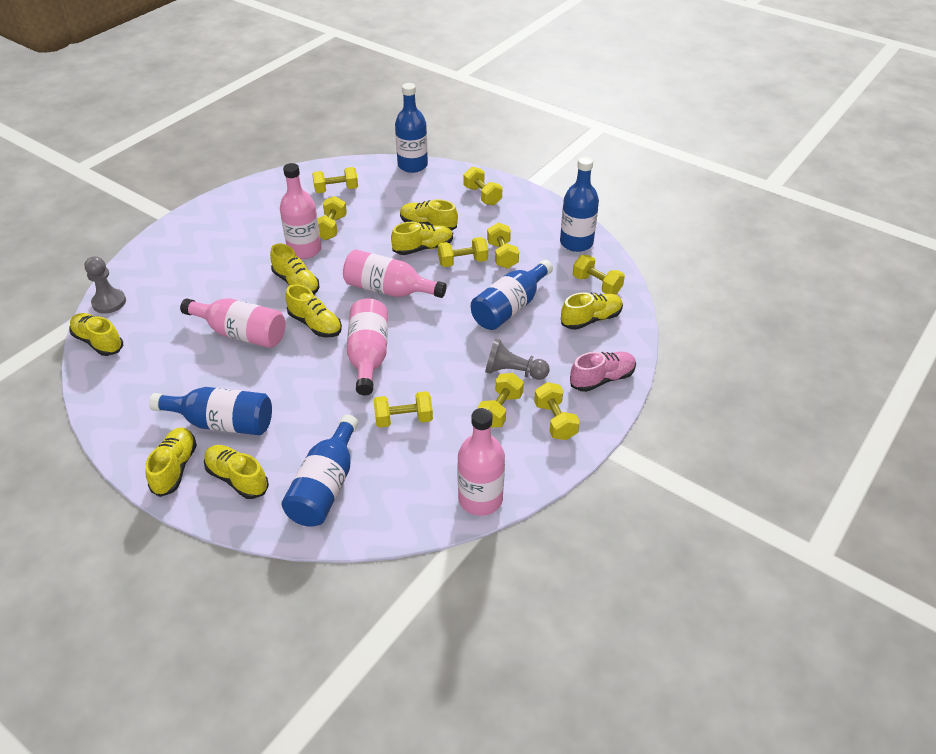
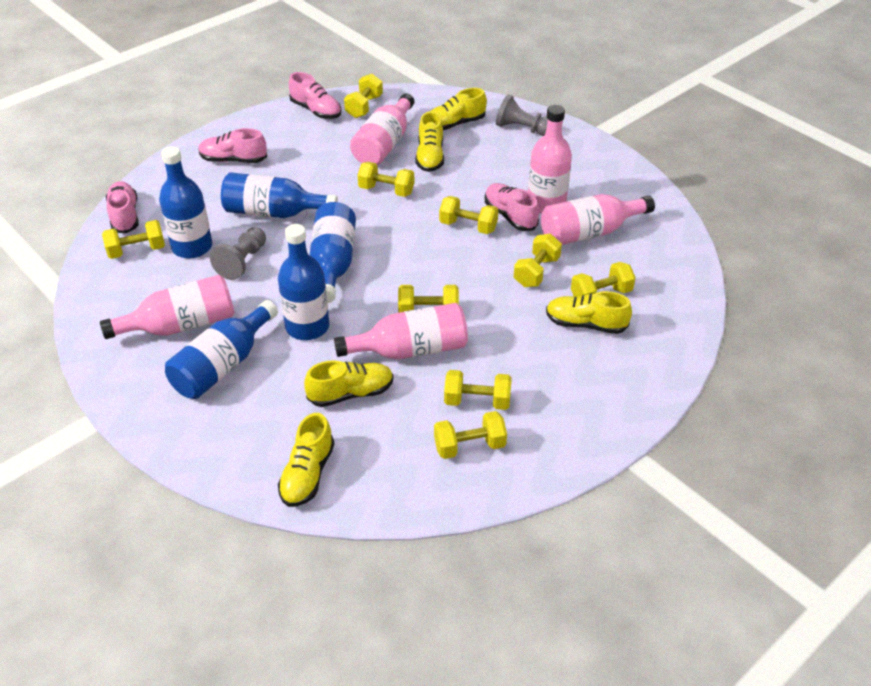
pink shoe: 1 -> 4
yellow shoe: 8 -> 5

